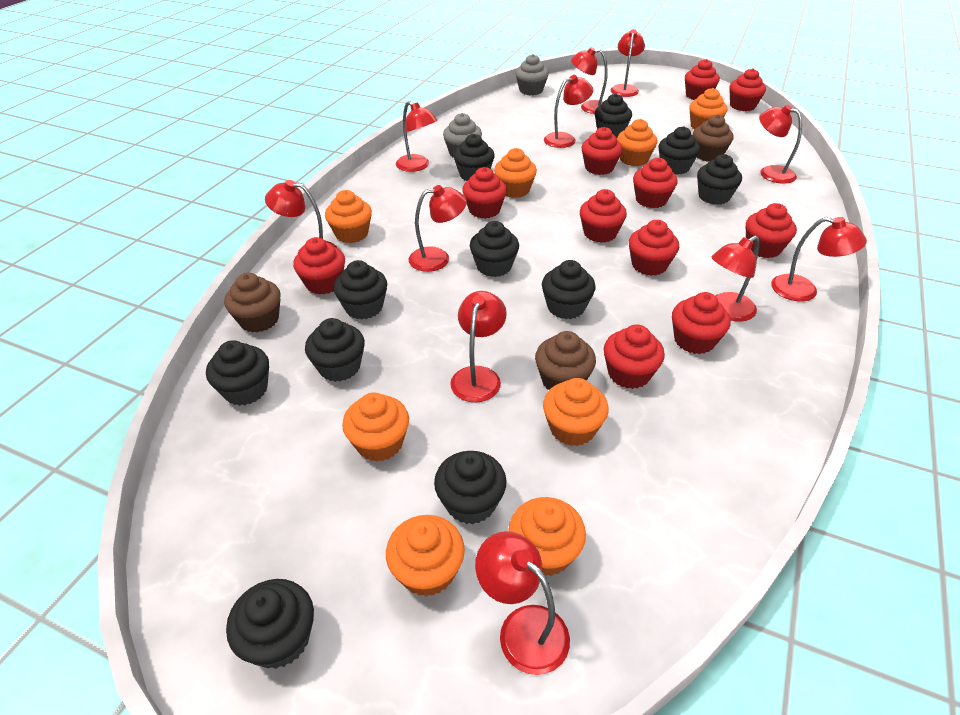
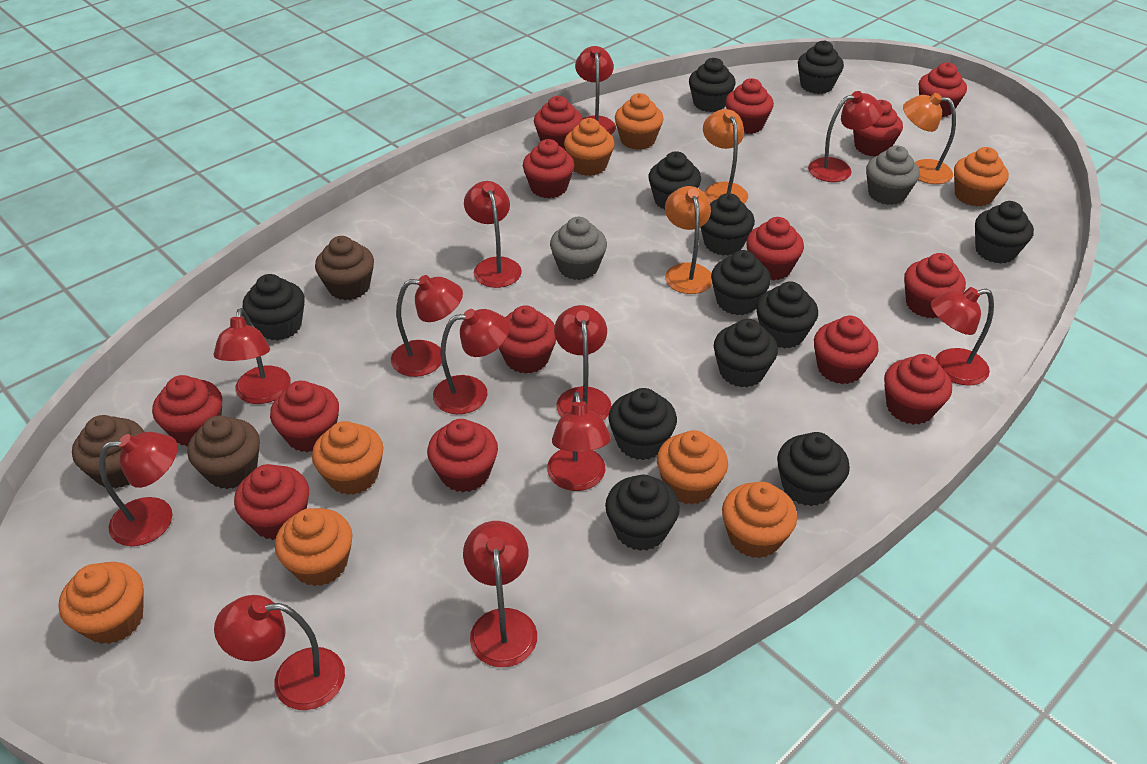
black cupcake: 11 -> 12
orange lamp: 0 -> 3
red cupcake: 11 -> 14
red lamp: 11 -> 12

